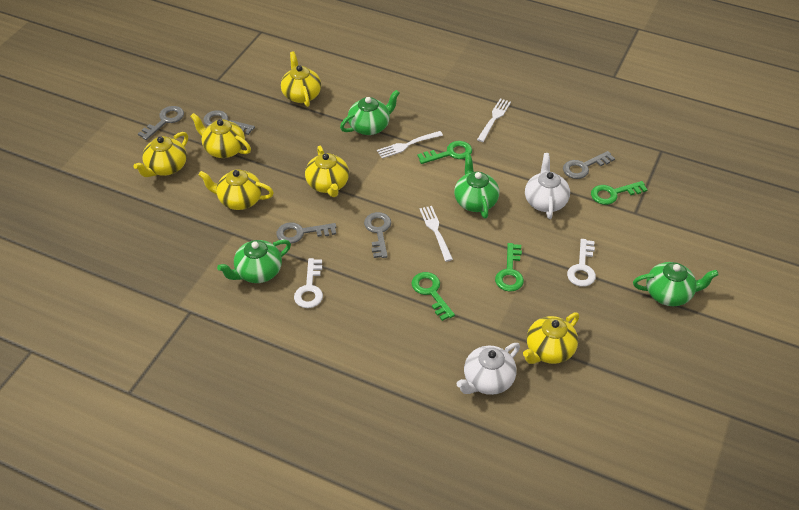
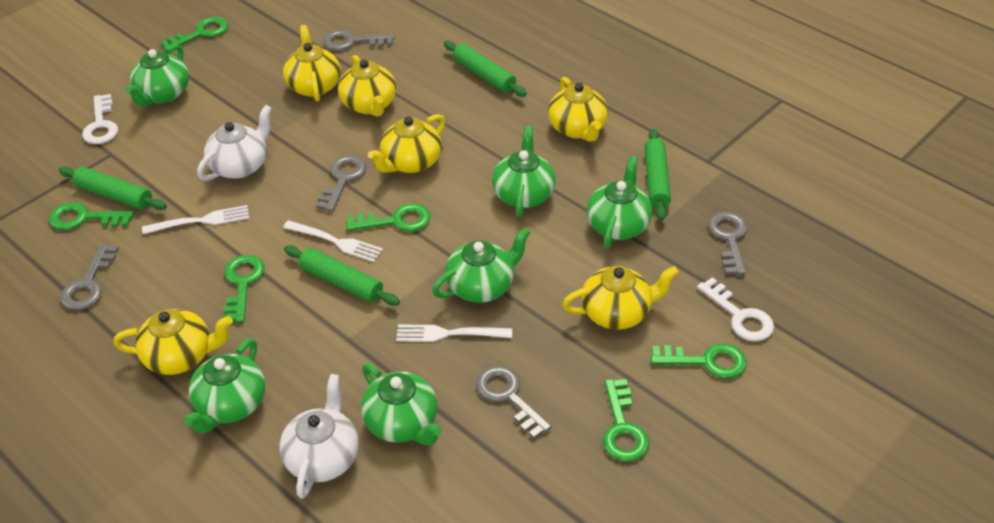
green key: 4 -> 6
green rolling pin: 0 -> 4
green teapot: 4 -> 6

